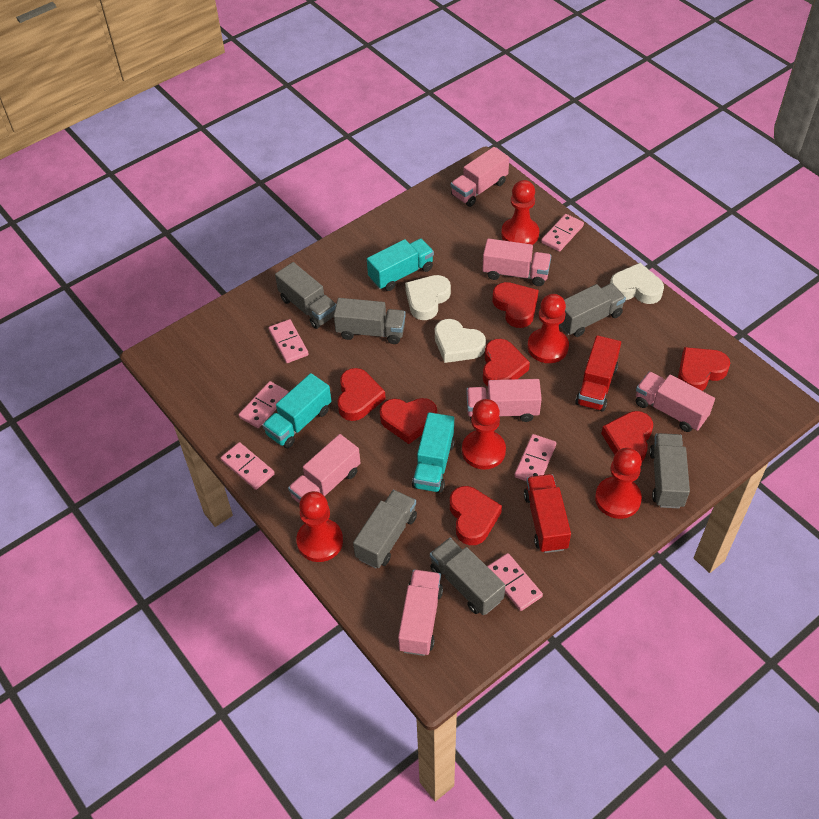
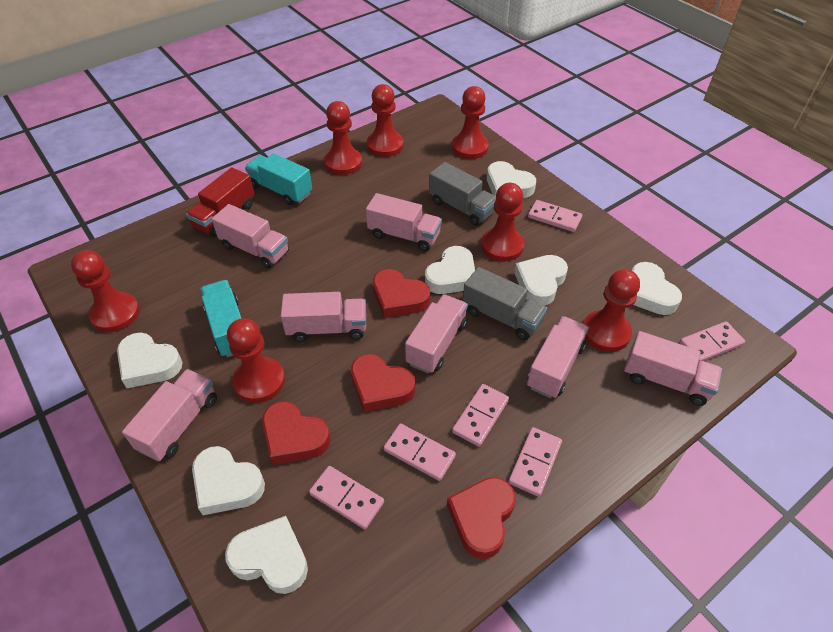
grey truck: 6 -> 2
pink truck: 6 -> 7
red heart: 7 -> 4
red pawn: 5 -> 7
red truck: 2 -> 1
turquoise truck: 3 -> 2
white heart: 3 -> 7

